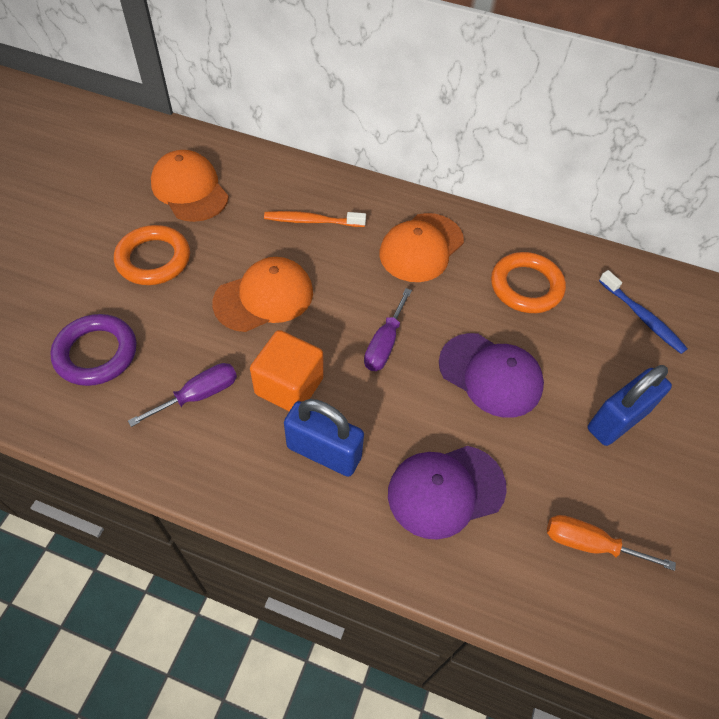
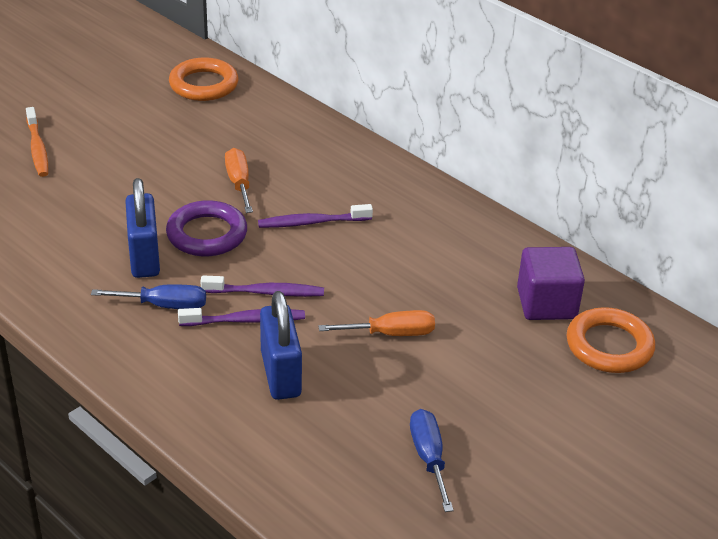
blue screwdriver: 0 -> 2
blue toothbrush: 1 -> 0
orange cap: 3 -> 0
orange cube: 1 -> 0
orange screwdriver: 1 -> 2
purple cap: 2 -> 0
purple cube: 0 -> 1
purple screwdriver: 2 -> 0
purple toothbrush: 0 -> 3

